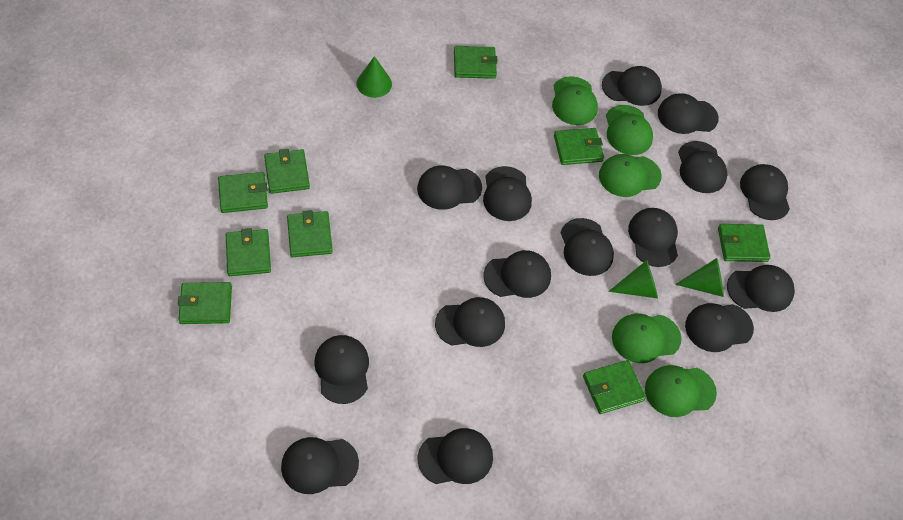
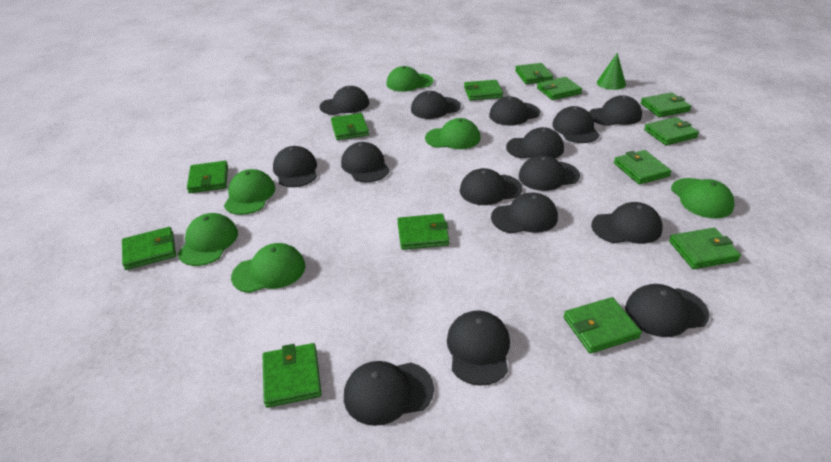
green cap: 5 -> 6
green cone: 3 -> 1
green wallet: 9 -> 13

